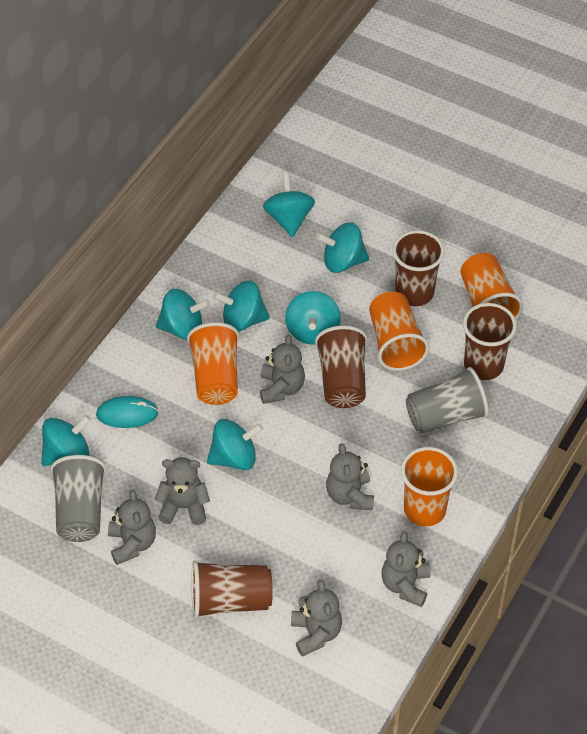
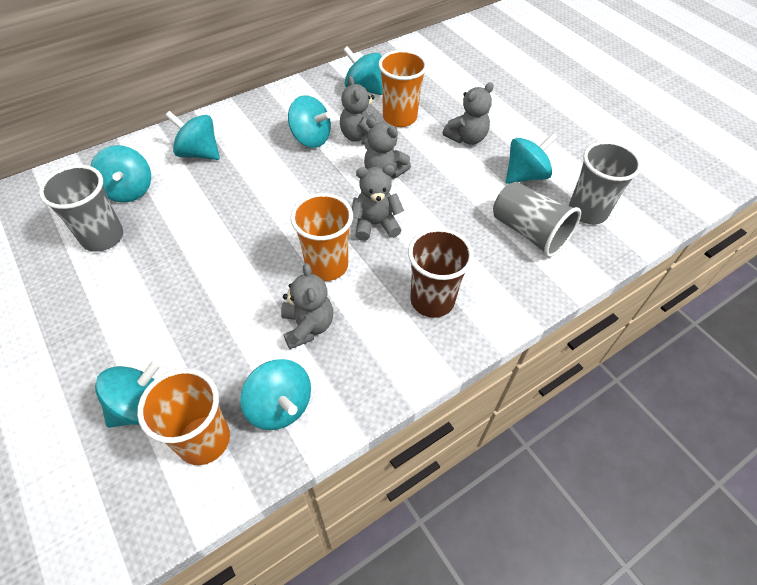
brown cup: 4 -> 1
grey cup: 2 -> 3
grey teddy bear: 6 -> 5
orange cup: 4 -> 3
turquoise mouse: 1 -> 0

